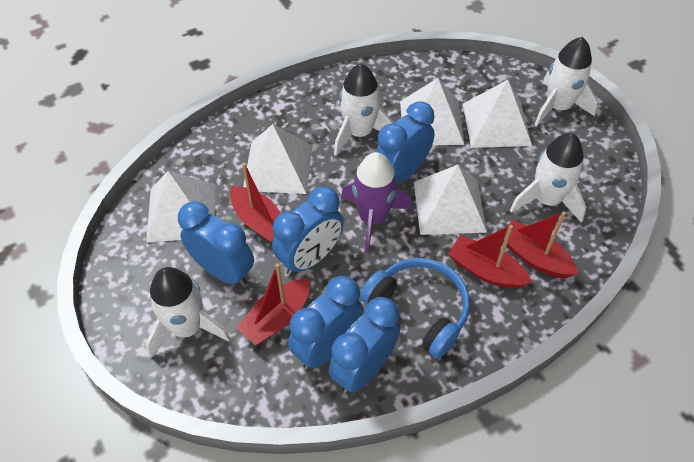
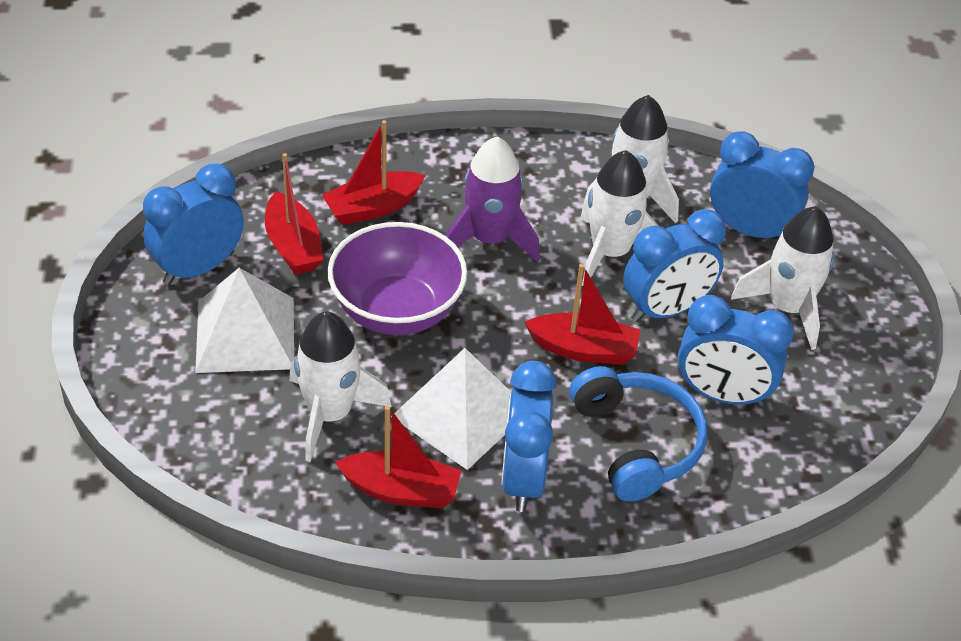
purple bowl: 0 -> 1
white pyramid: 5 -> 2

